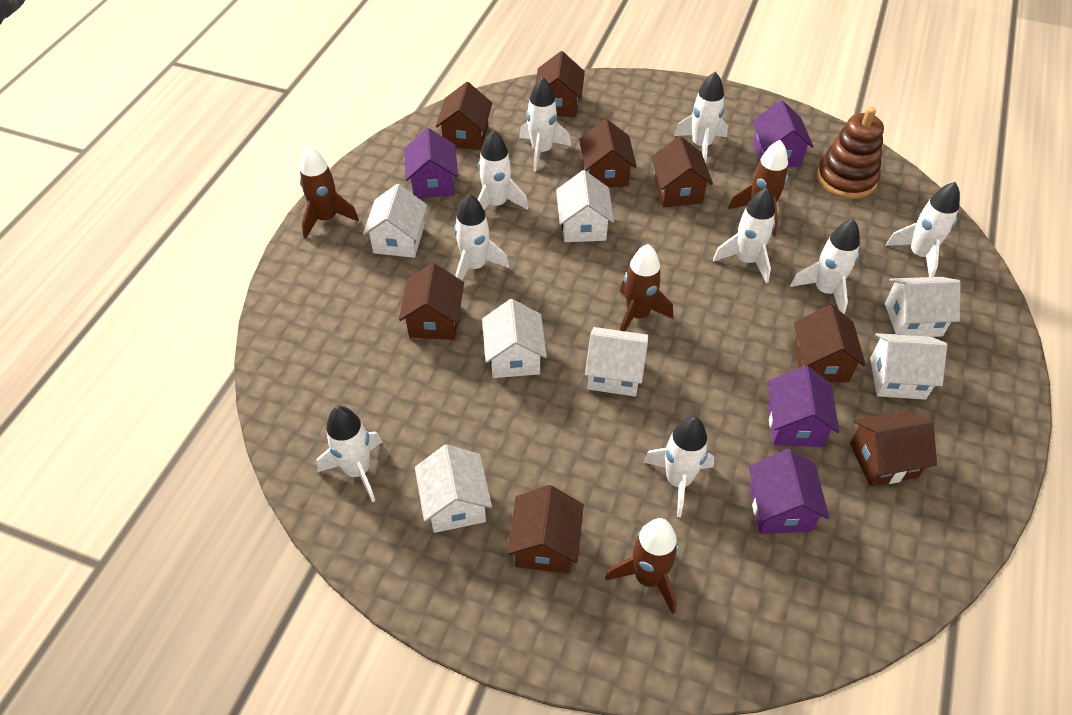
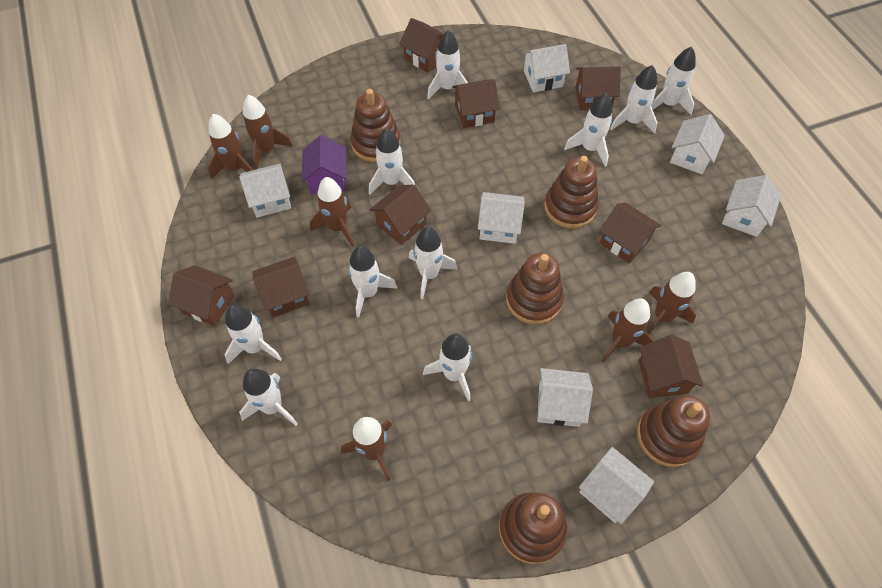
brown rocket: 4 -> 6
brown stacking toy: 1 -> 5
purple house: 4 -> 1
white rocket: 9 -> 10

